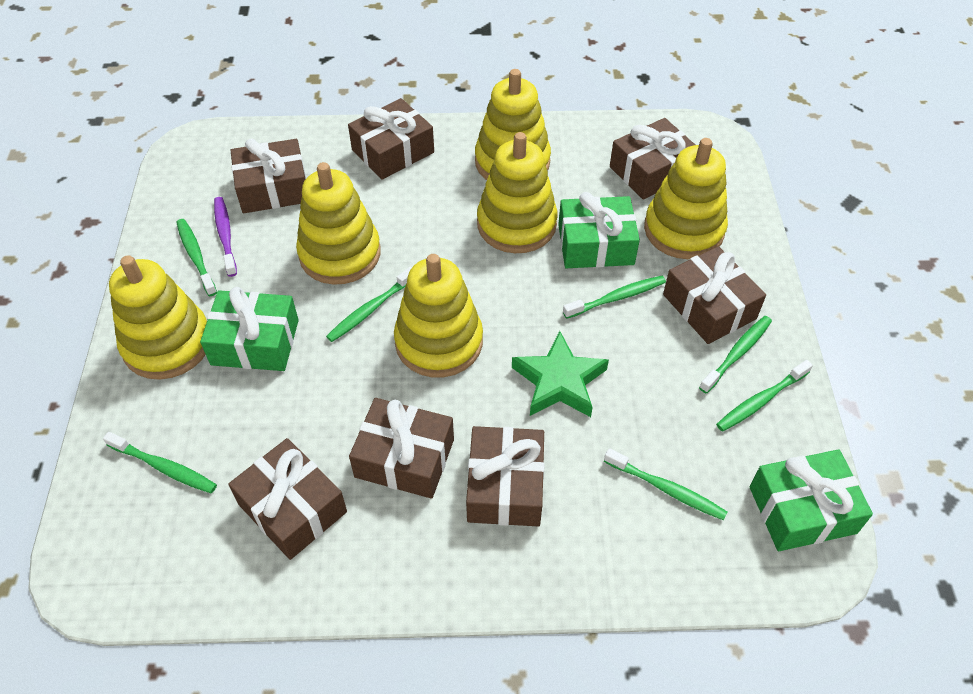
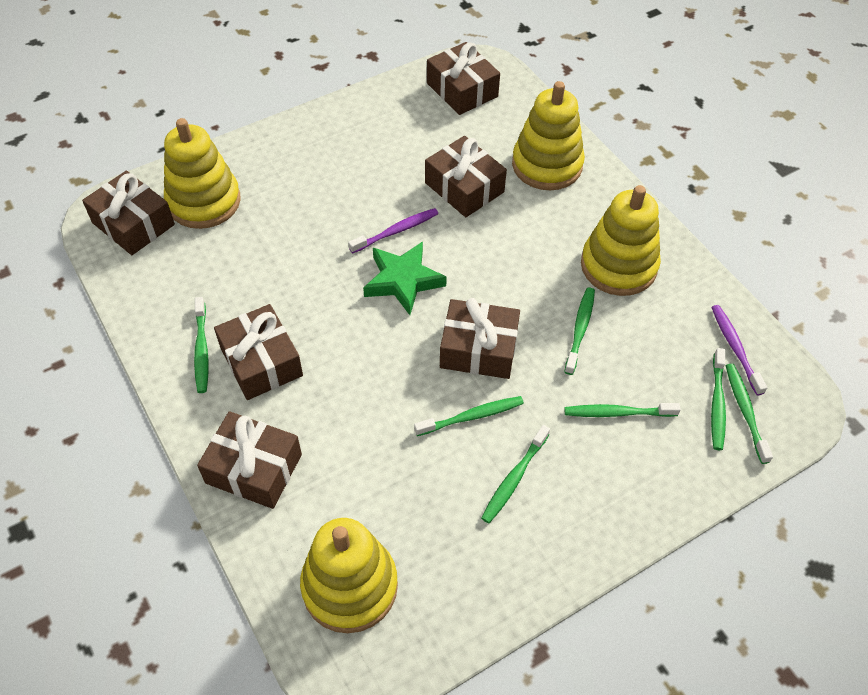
brown gift: 7 -> 6
green gift: 3 -> 0
purple toothbrush: 1 -> 2
yellow stacking toy: 6 -> 4

